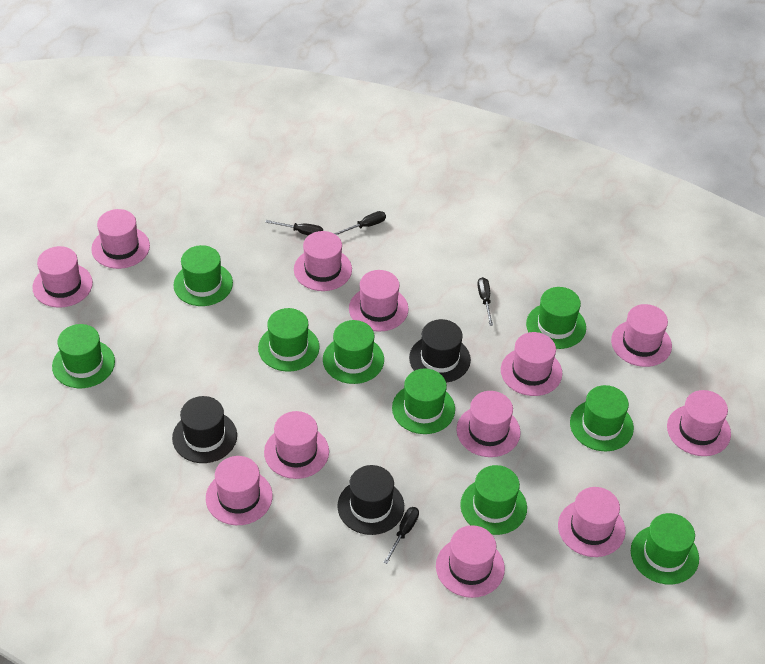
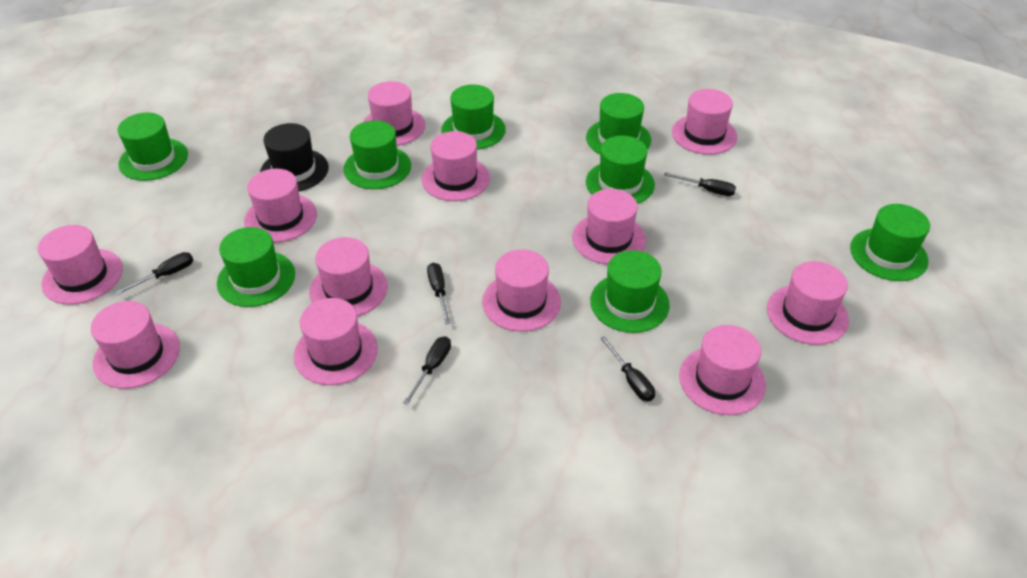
black hat: 3 -> 1
black screwdriver: 4 -> 5
green hat: 9 -> 8

